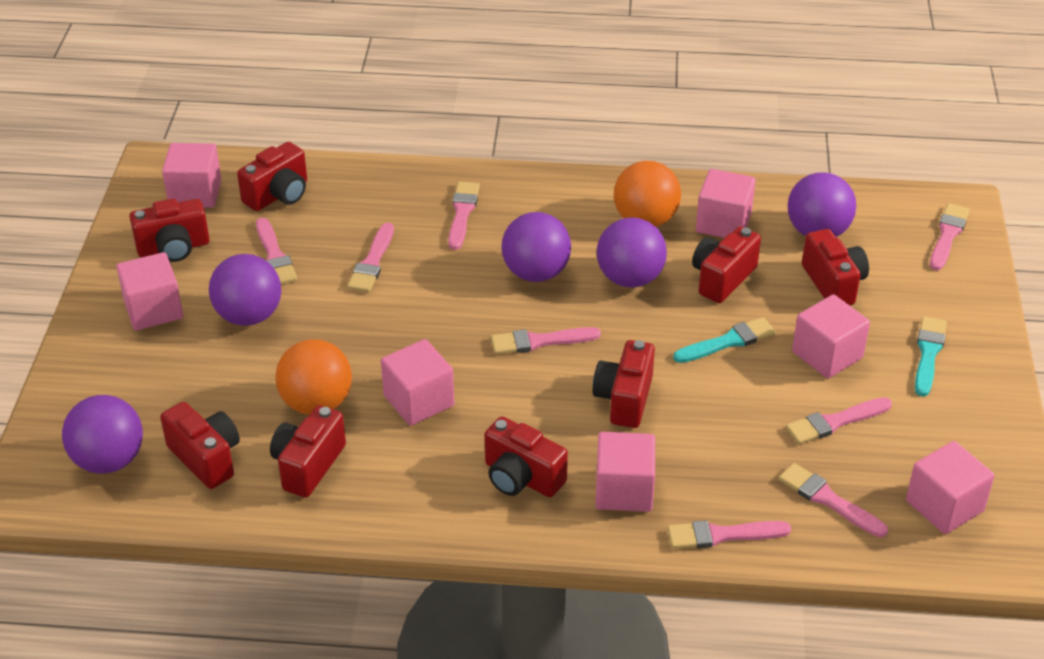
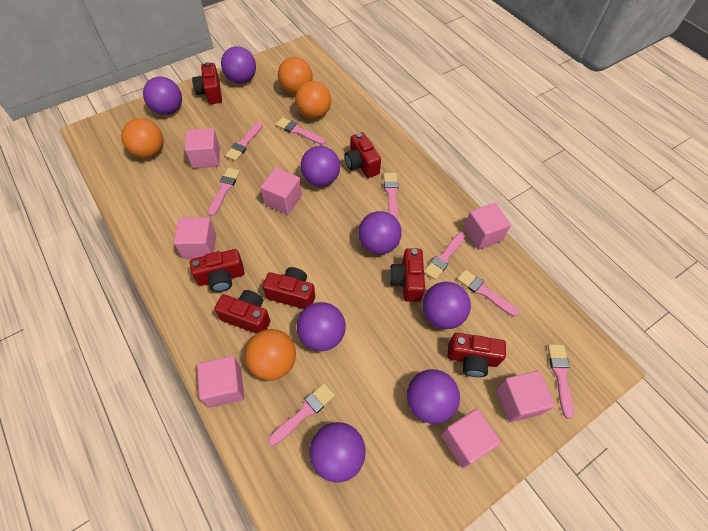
orange ball: 2 -> 4
purple ball: 5 -> 8
red camera: 8 -> 7
turquoise brush: 2 -> 0

